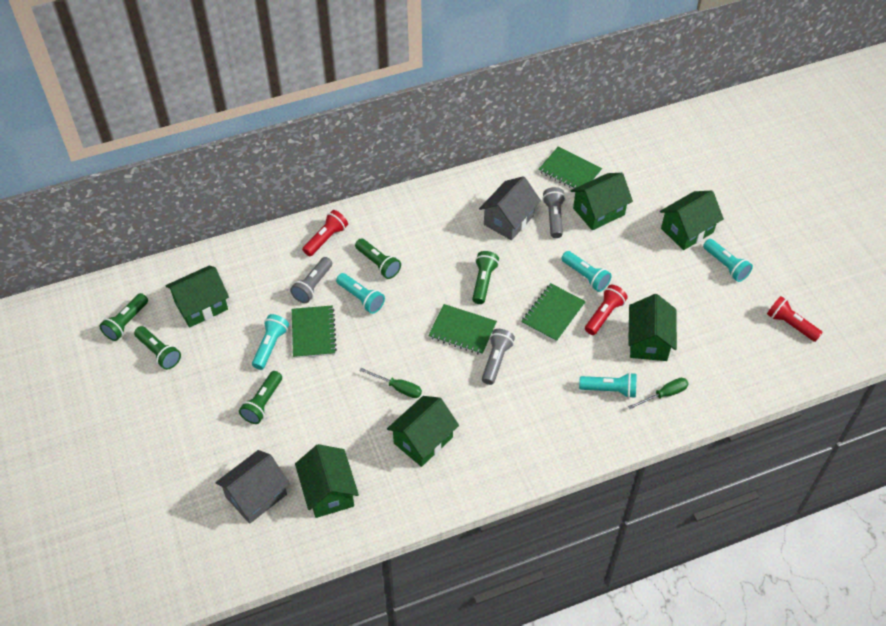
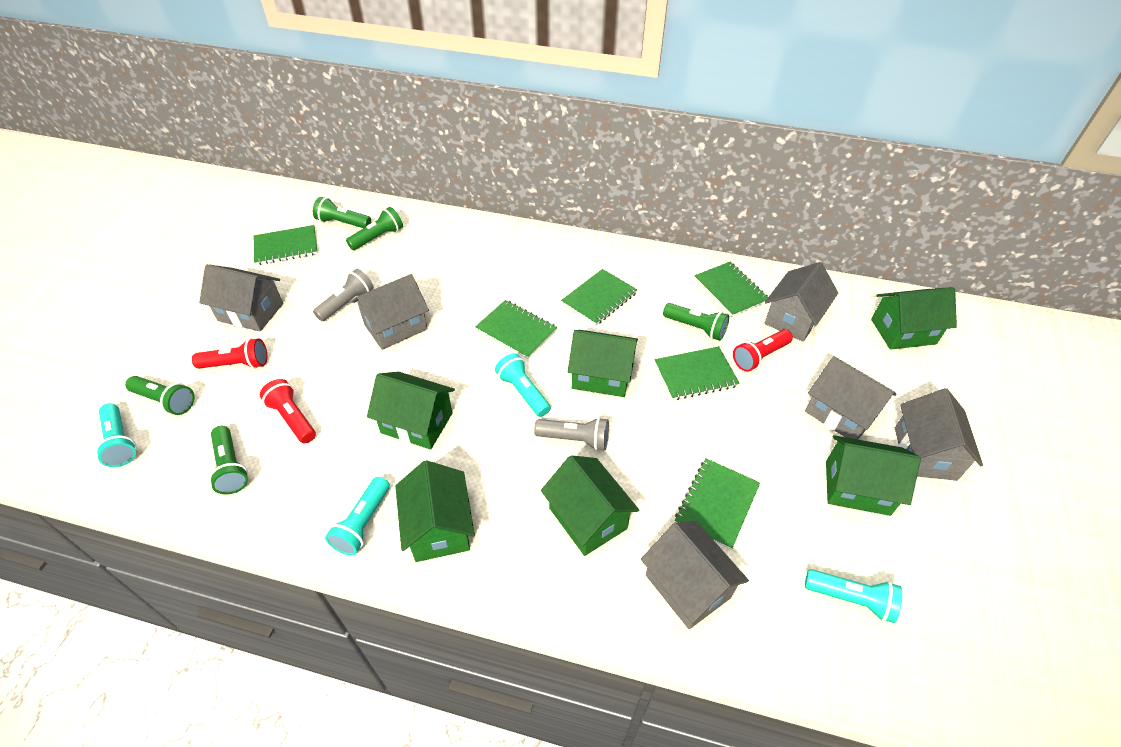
green notebook: 4 -> 6
green screwdriver: 2 -> 0
grey flashlight: 3 -> 2
grey house: 2 -> 6
turquoise flashlight: 5 -> 4

